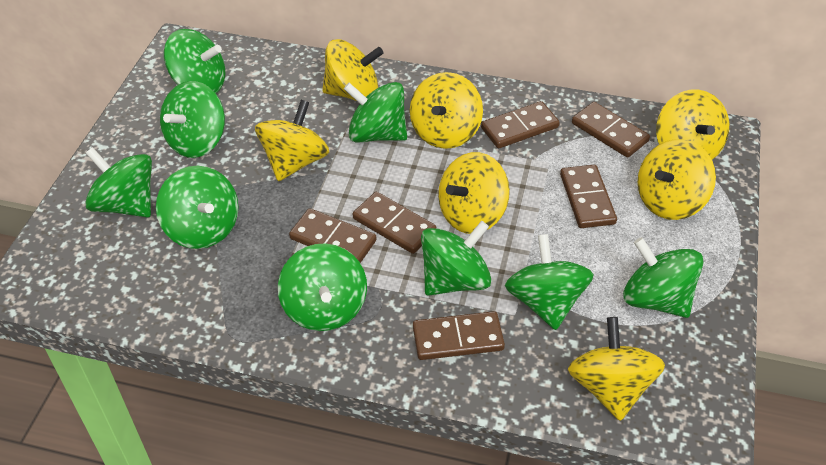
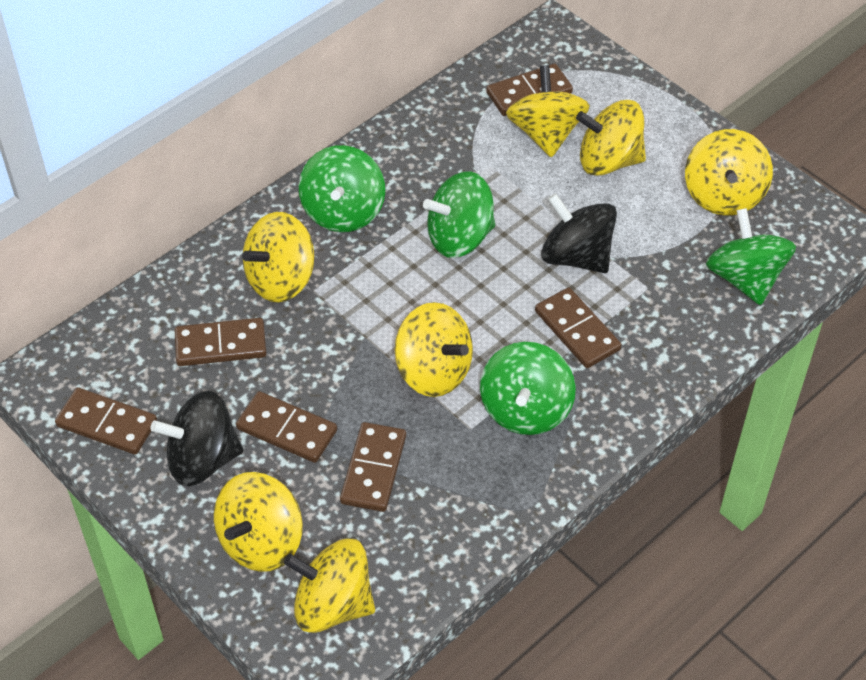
black spinning top: 0 -> 2
green spinning top: 9 -> 4

